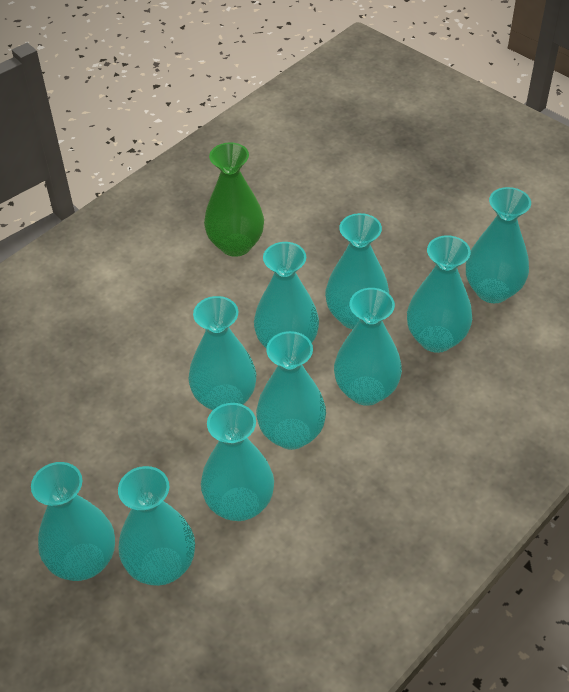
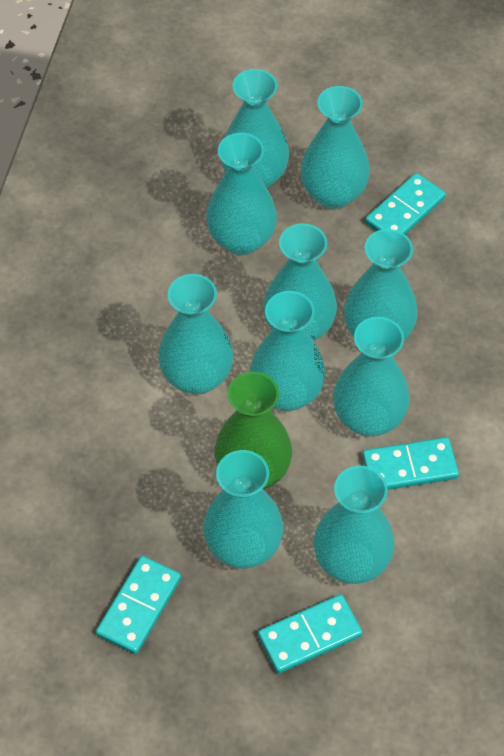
turquoise domino: 0 -> 4

